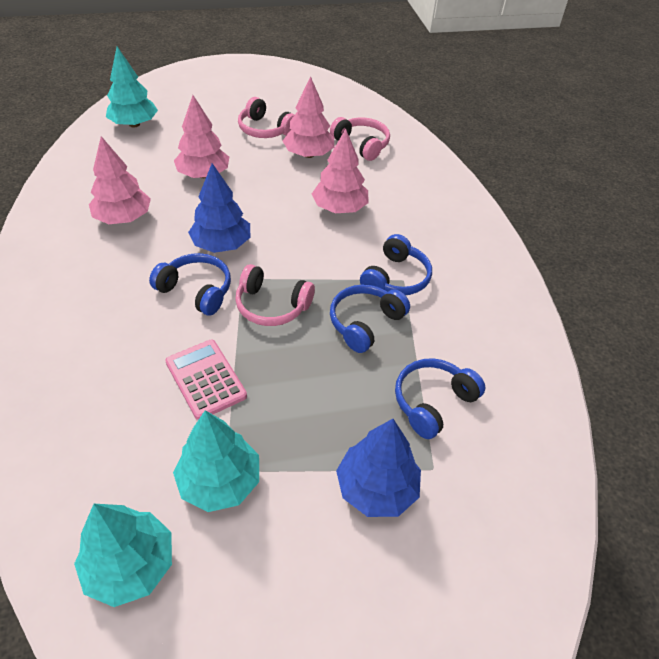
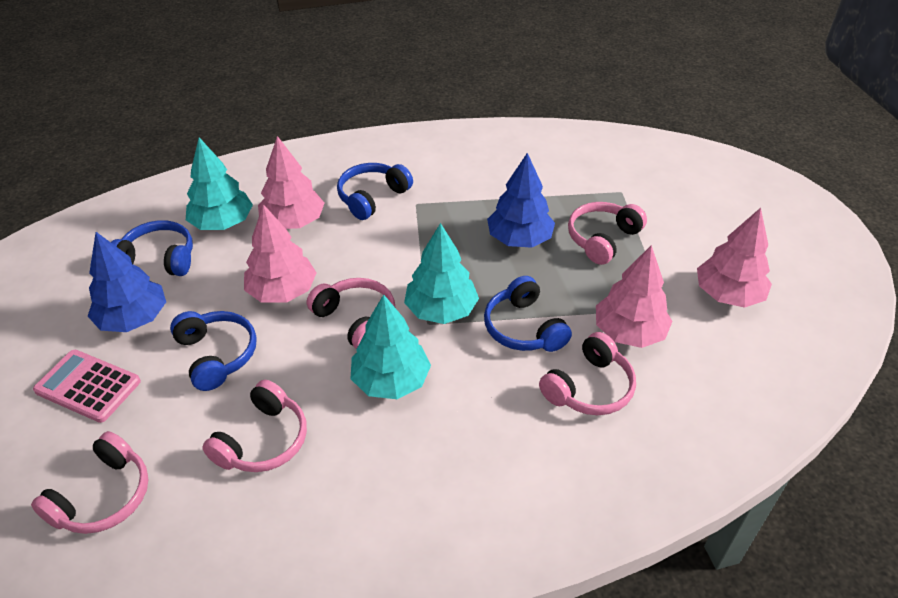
pink headphones: 3 -> 5

